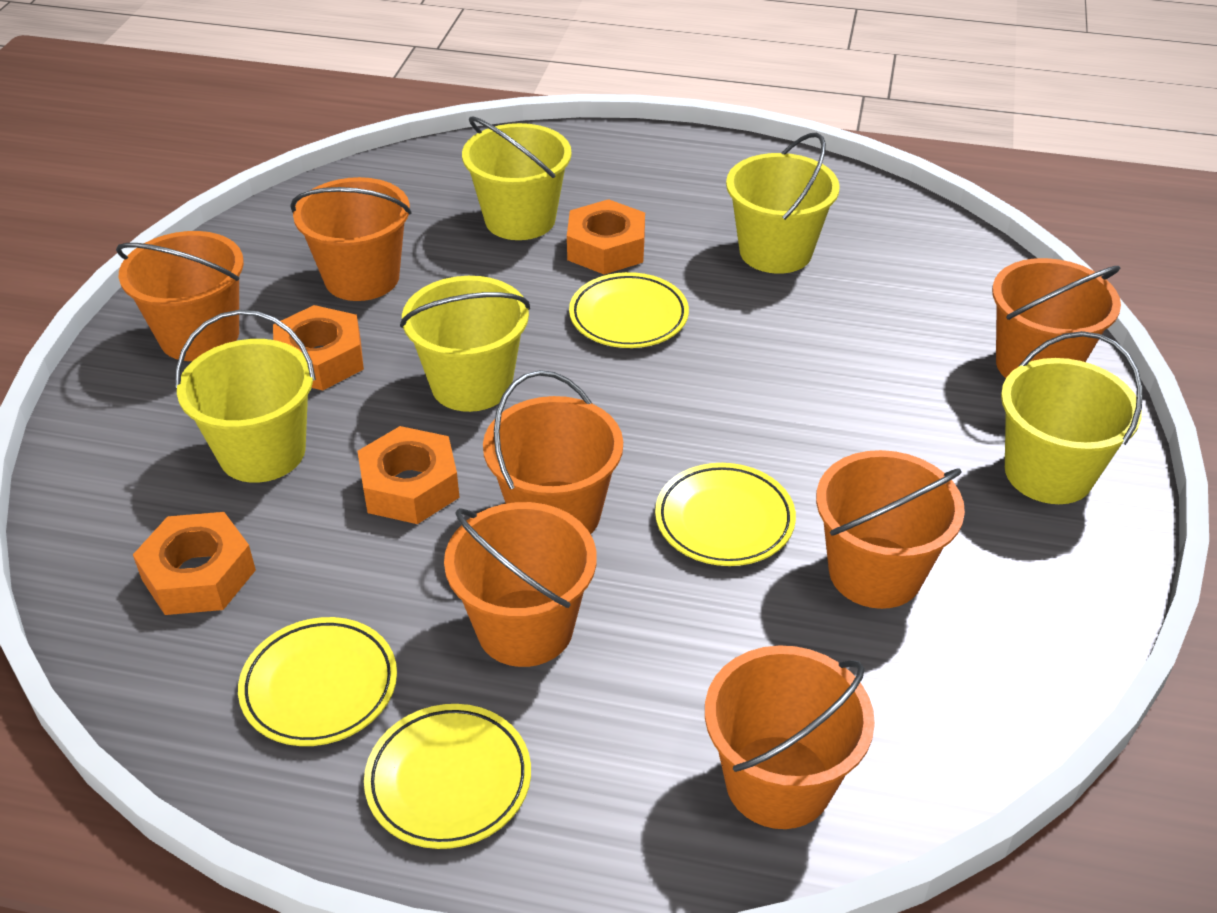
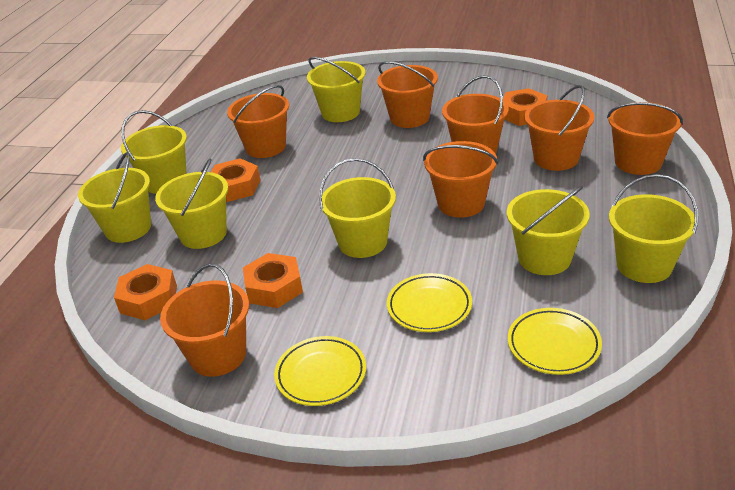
yellow bucket: 5 -> 7
yellow plate: 4 -> 3

